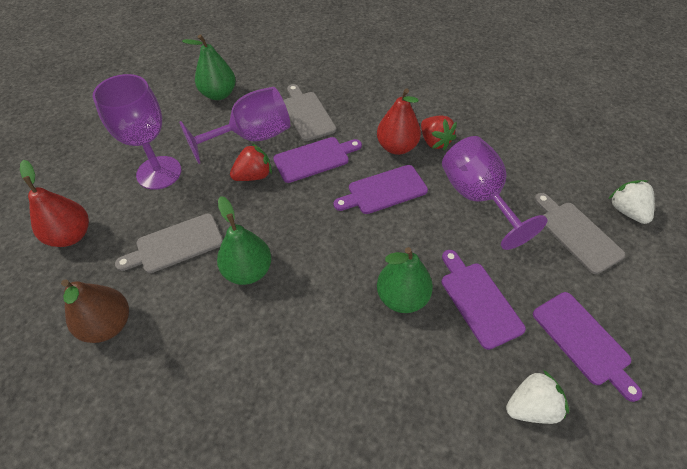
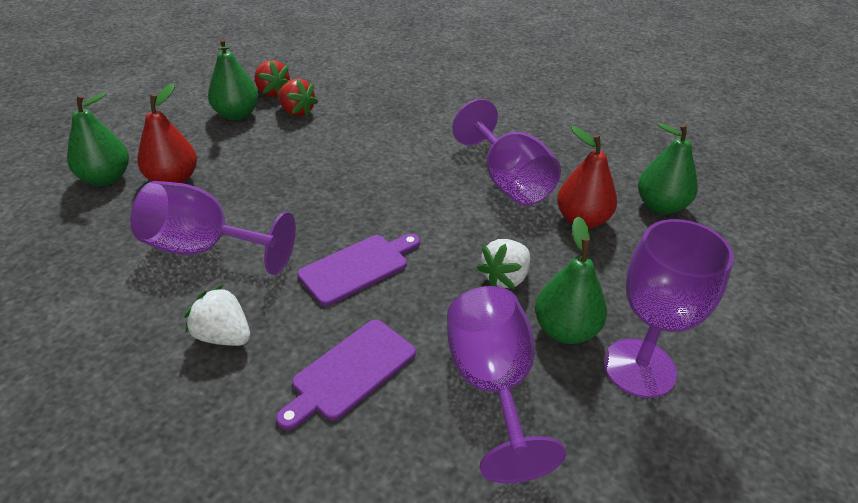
brown pear: 1 -> 0
green pear: 3 -> 4
grey cutting board: 3 -> 0
purple cutting board: 4 -> 2
purple goblet: 3 -> 4

